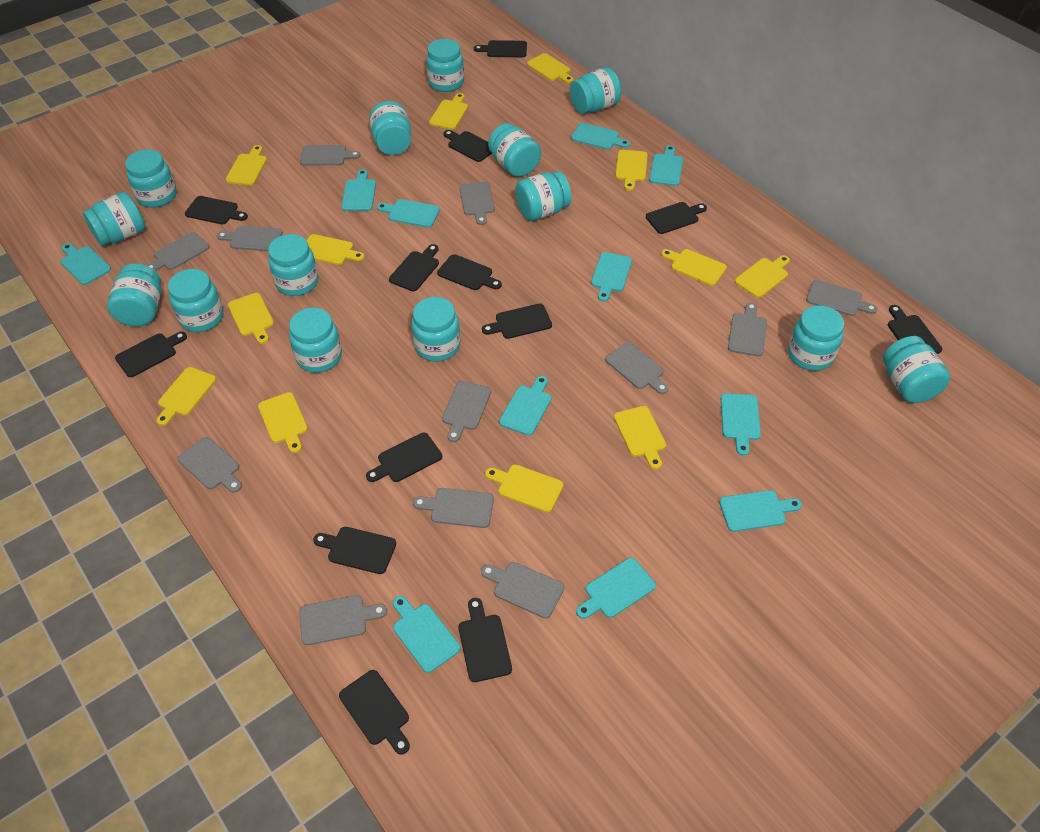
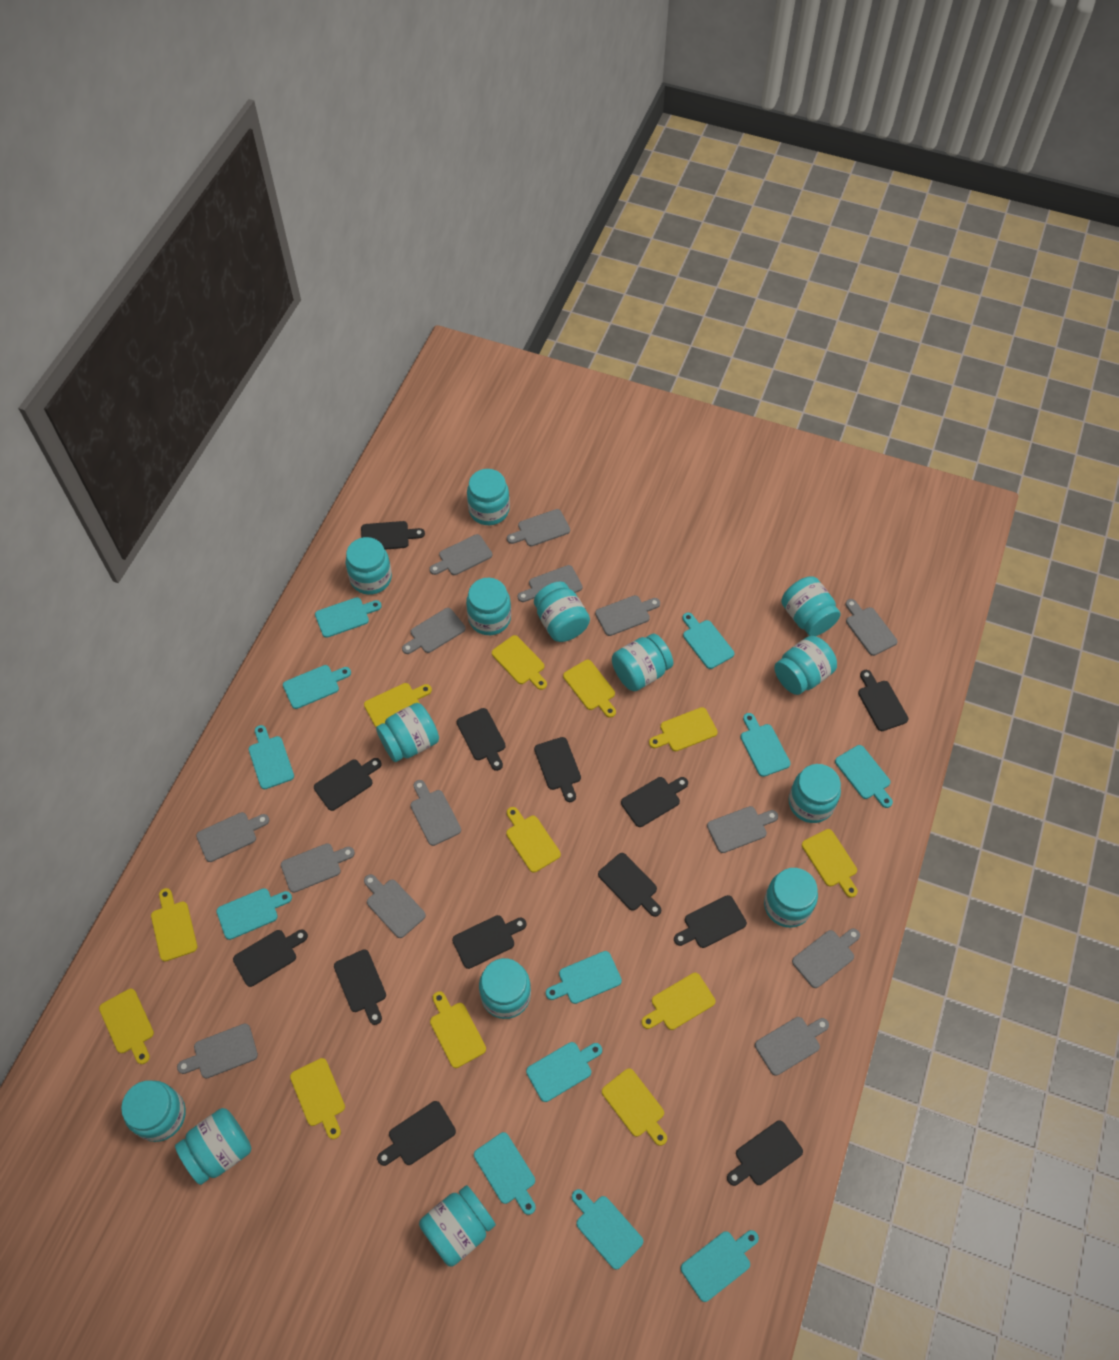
grey cutting board: 12 -> 14
turquoise cutting board: 11 -> 12

